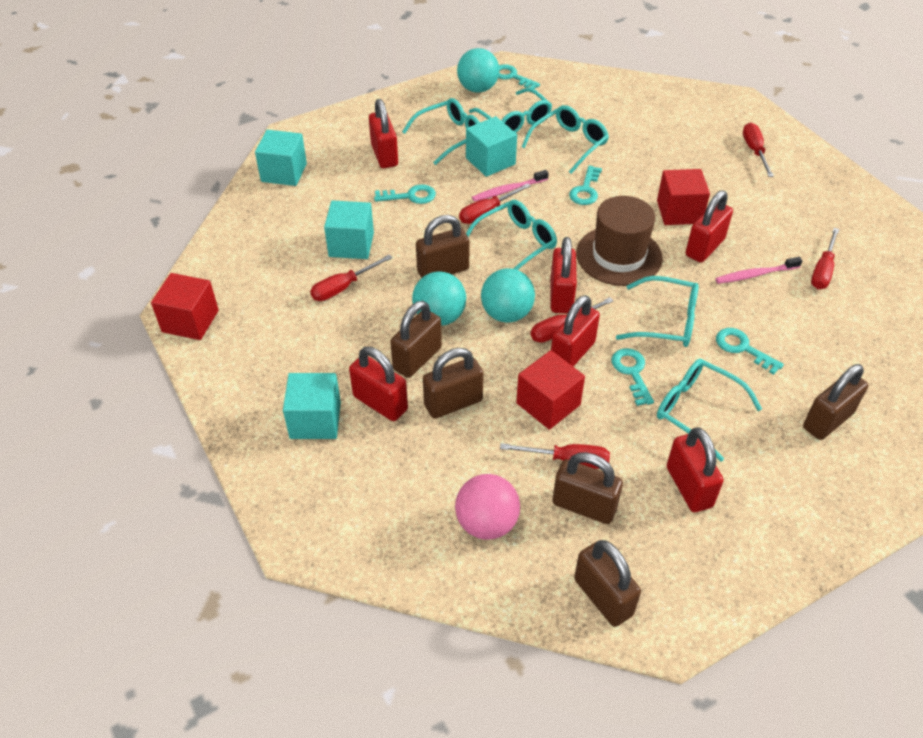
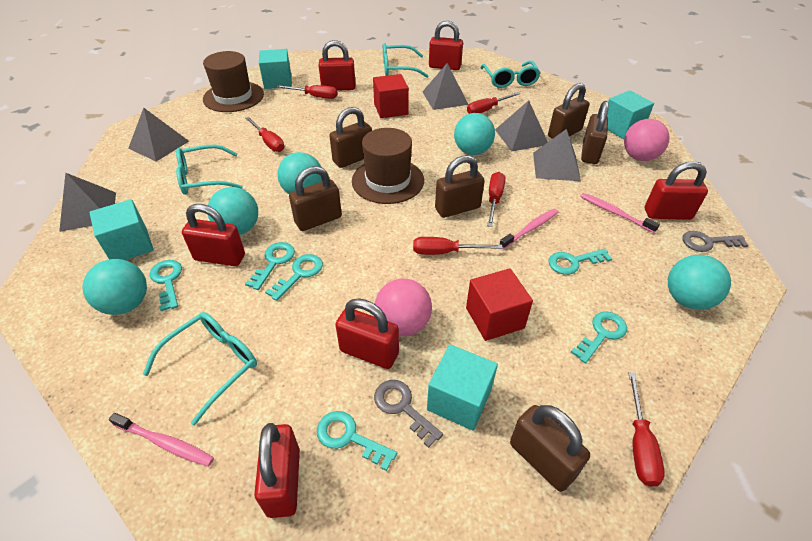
brown hat: 1 -> 2
grey key: 0 -> 2
grey pyramid: 0 -> 5
pink ball: 1 -> 2
pink toothbrush: 2 -> 3
red cube: 3 -> 2
turquoise ball: 3 -> 5
turquoise glasses: 6 -> 4
turquoise key: 5 -> 6

